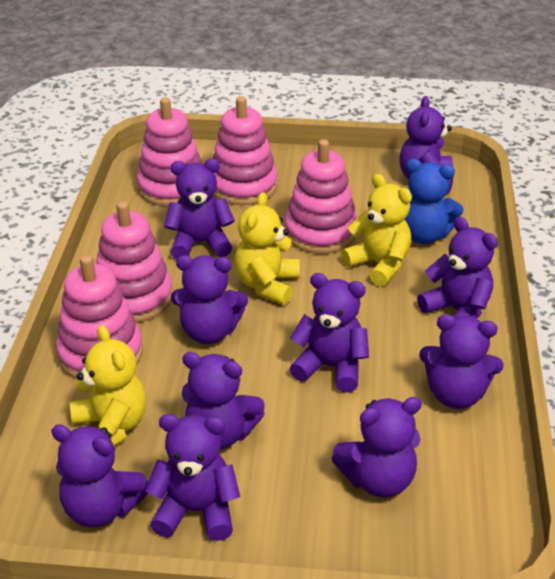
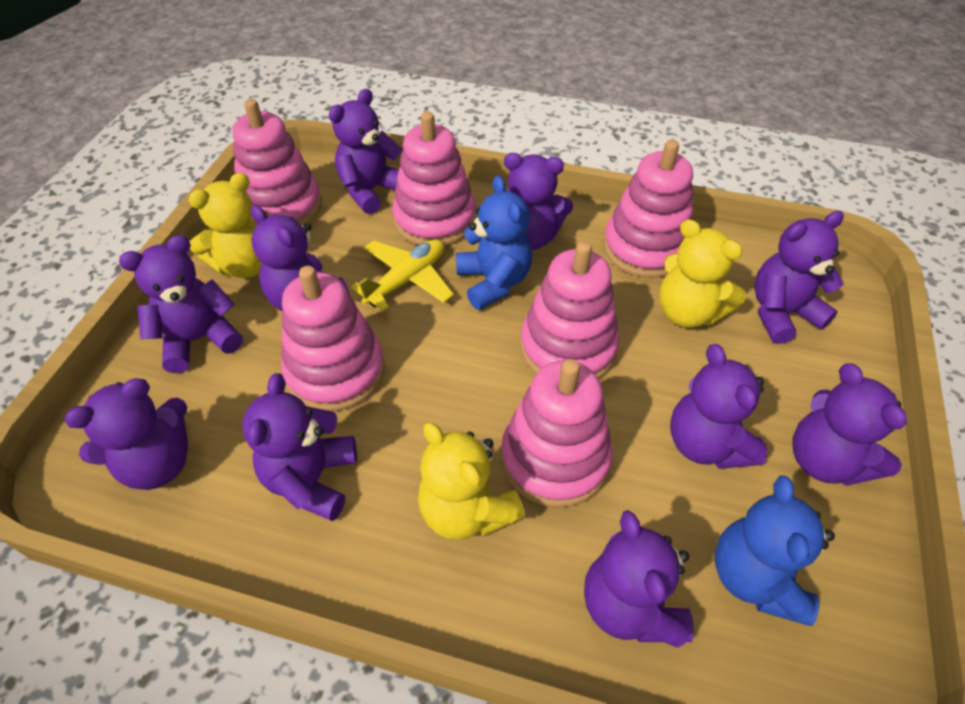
blue teddy bear: 1 -> 2
pink stacking toy: 5 -> 6
yellow plane: 0 -> 1

